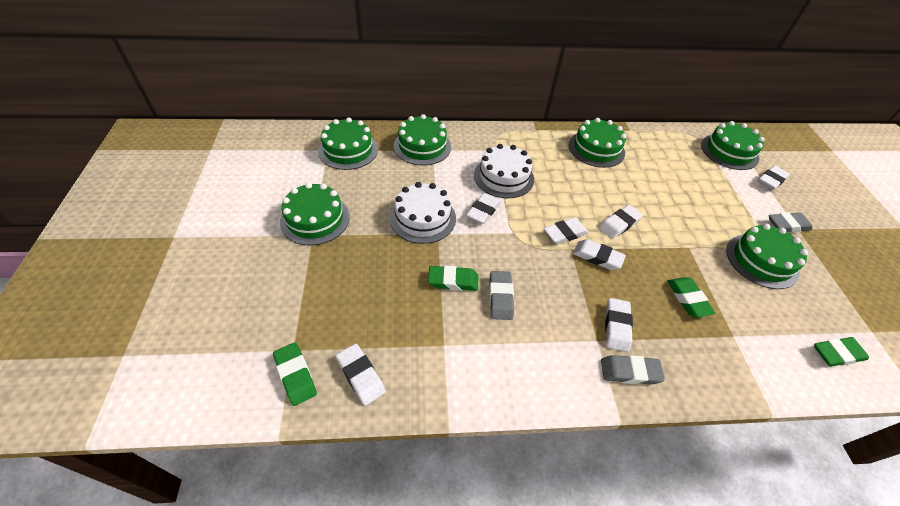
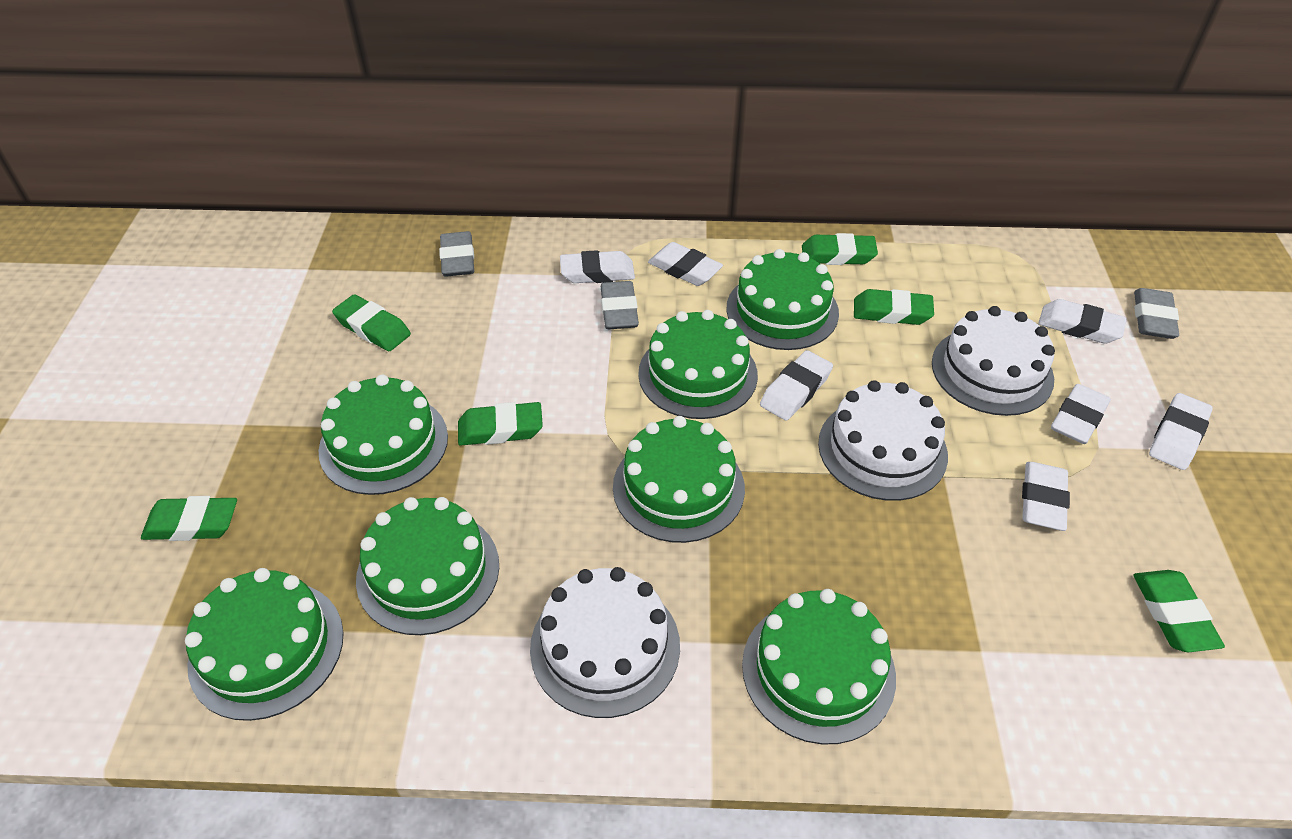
green cake: 6 -> 7
green eraser: 4 -> 6
white cake: 2 -> 3

